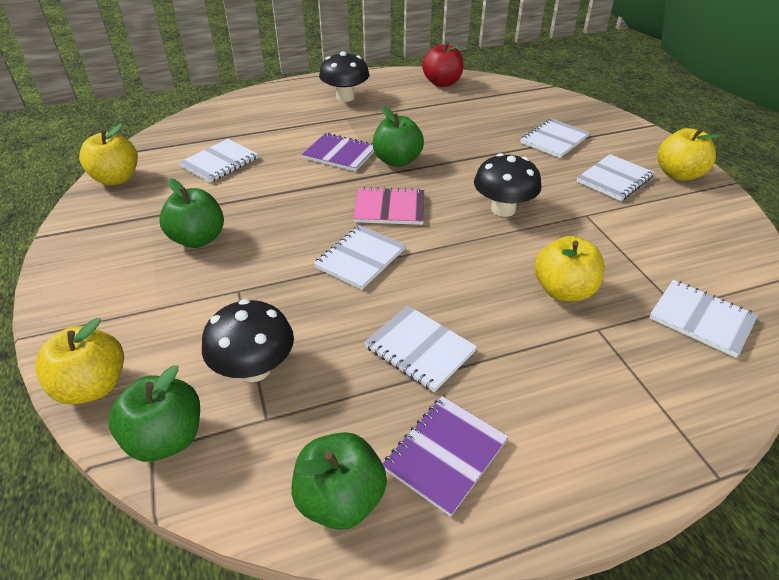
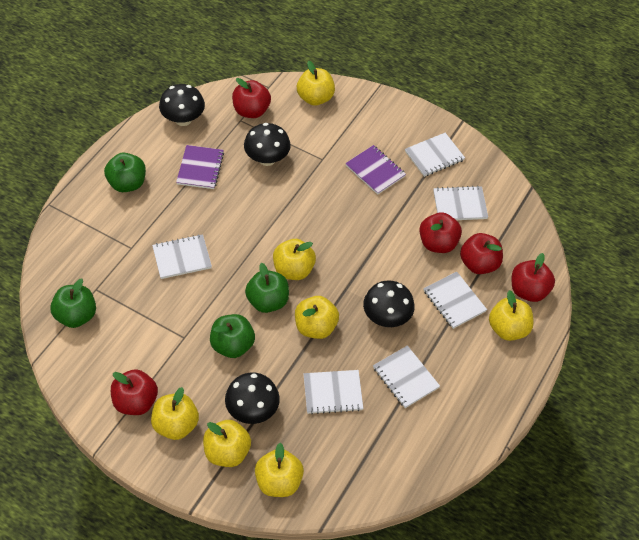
black mushroom: 3 -> 4
pink notebook: 1 -> 0
red apple: 1 -> 5
yellow apple: 4 -> 7

